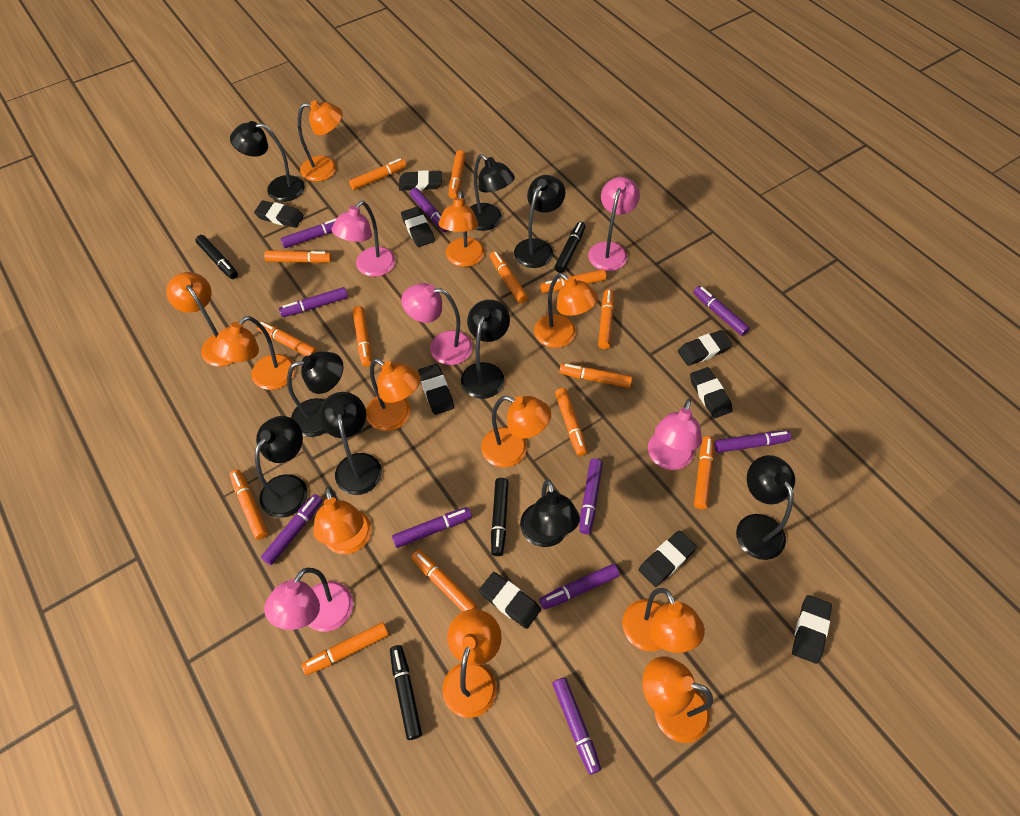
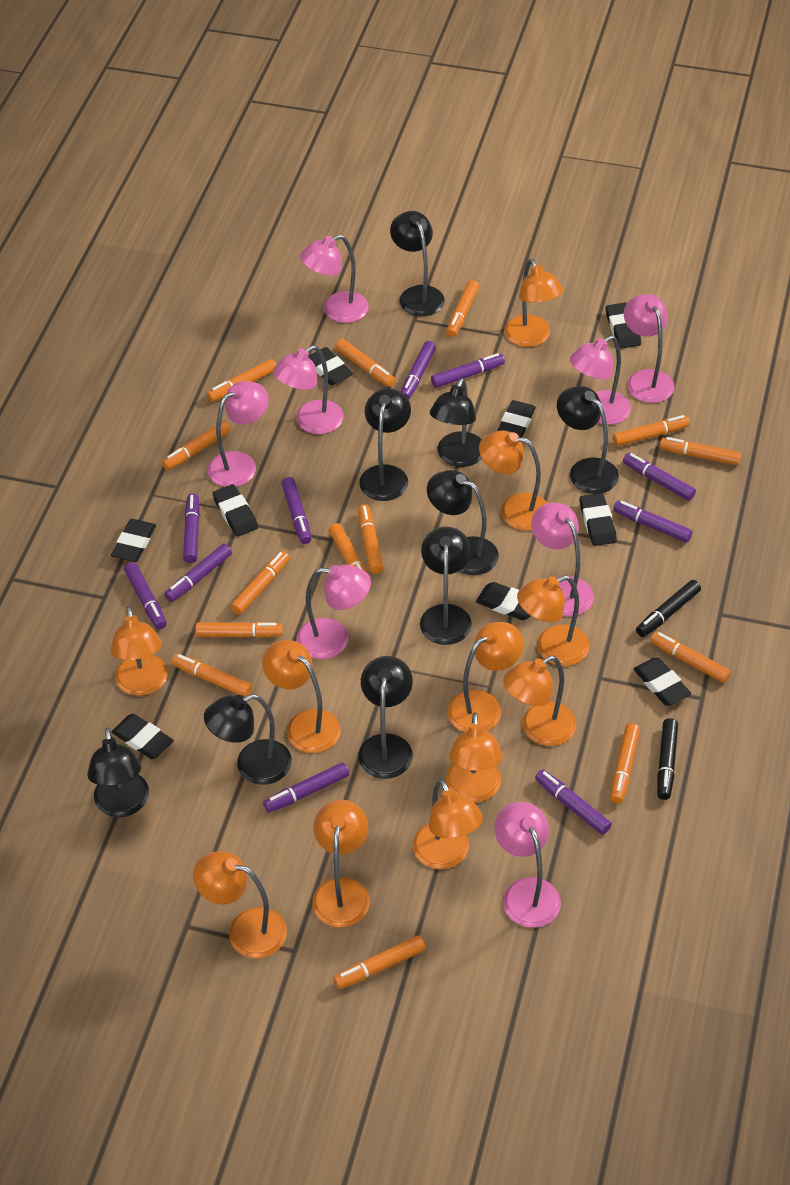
black marker: 4 -> 2
pink lamp: 5 -> 8

